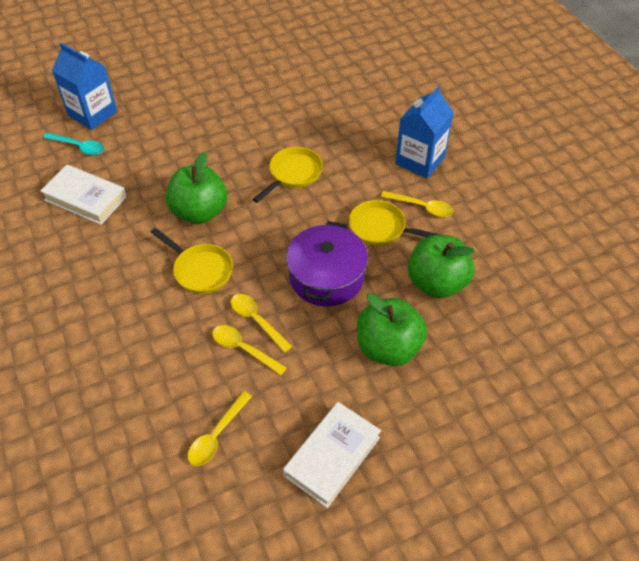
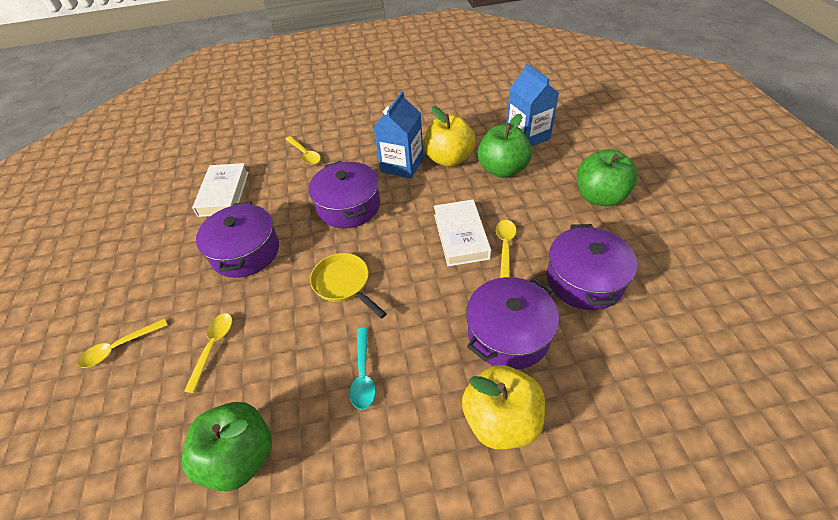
purple pot: 1 -> 4
yellow apple: 0 -> 2
yellow pan: 3 -> 1

